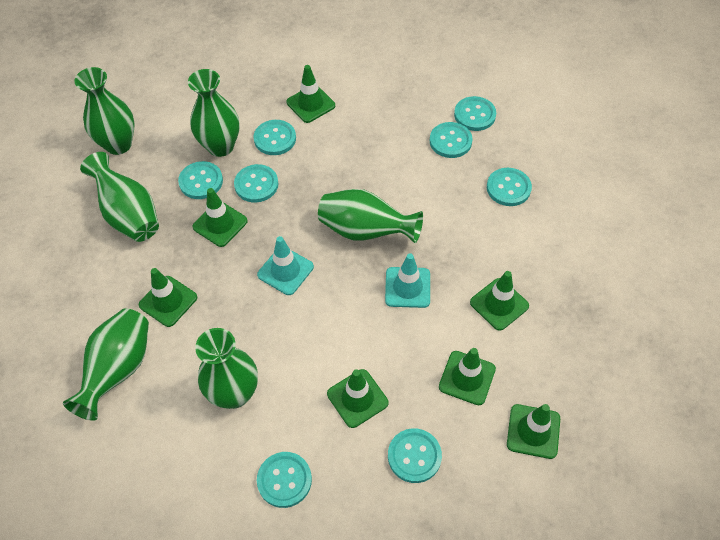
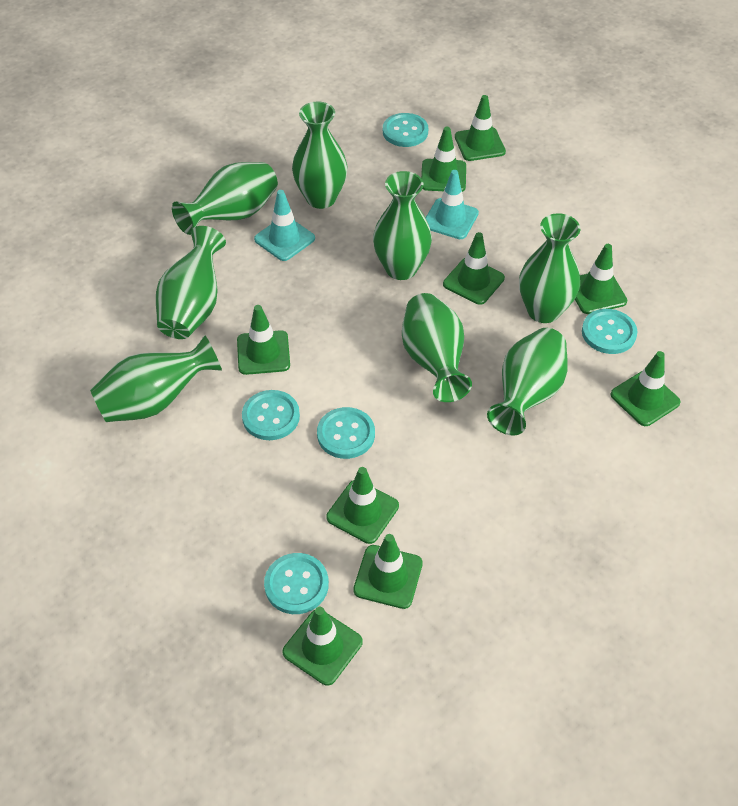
green traffic cone: 7 -> 9
green vase: 6 -> 8
turquoise button: 8 -> 5

